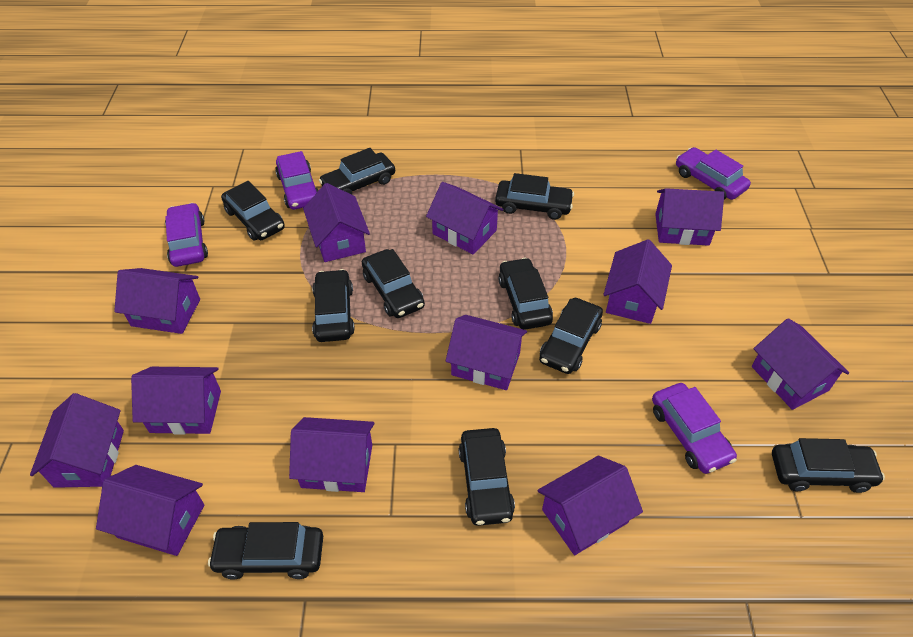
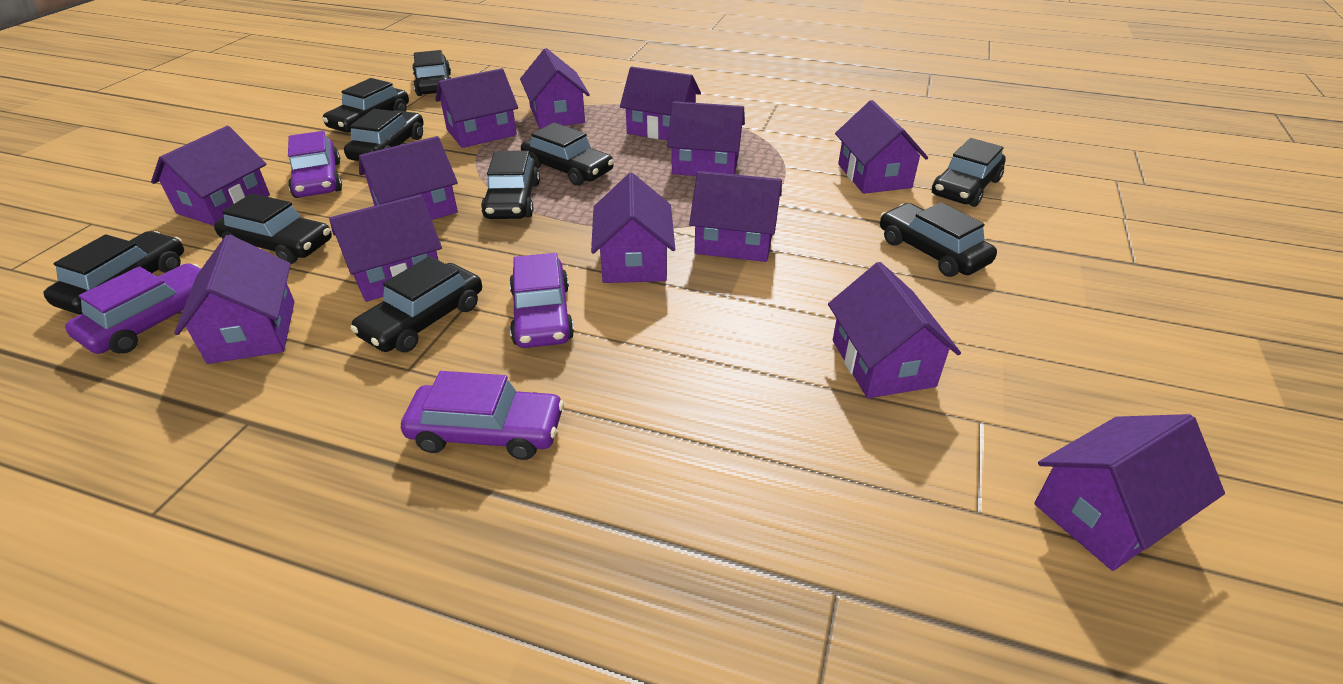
purple house: 12 -> 13

